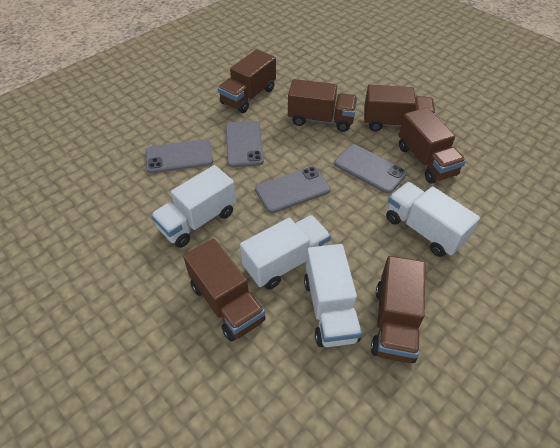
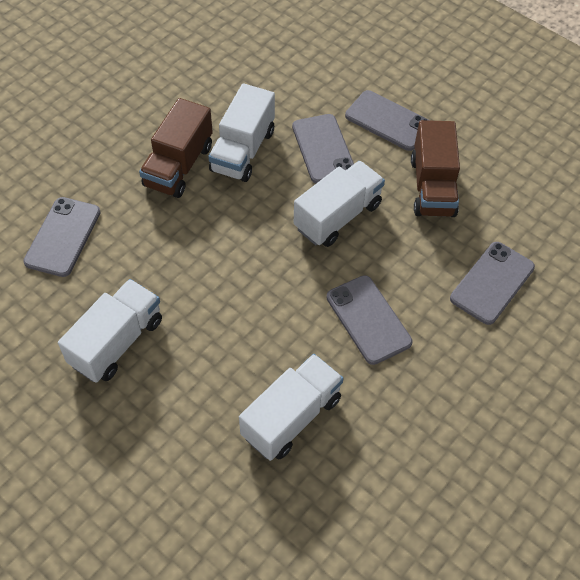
brown truck: 6 -> 2
grey phone: 4 -> 5

